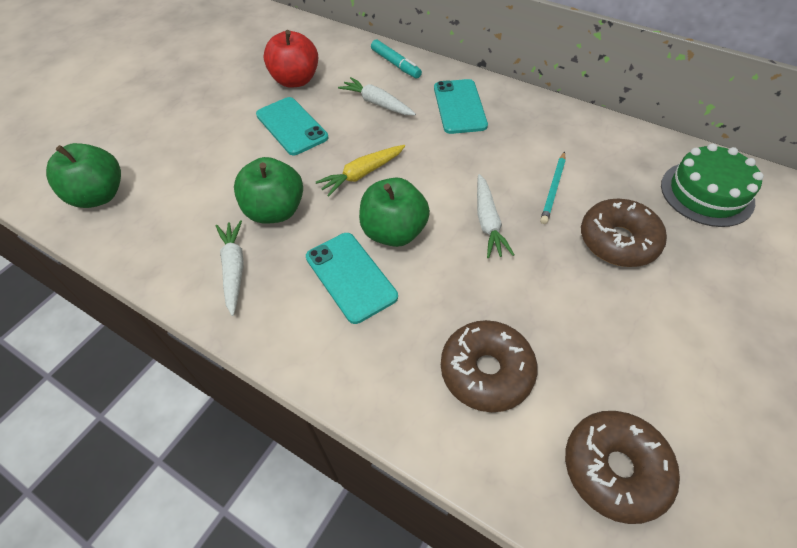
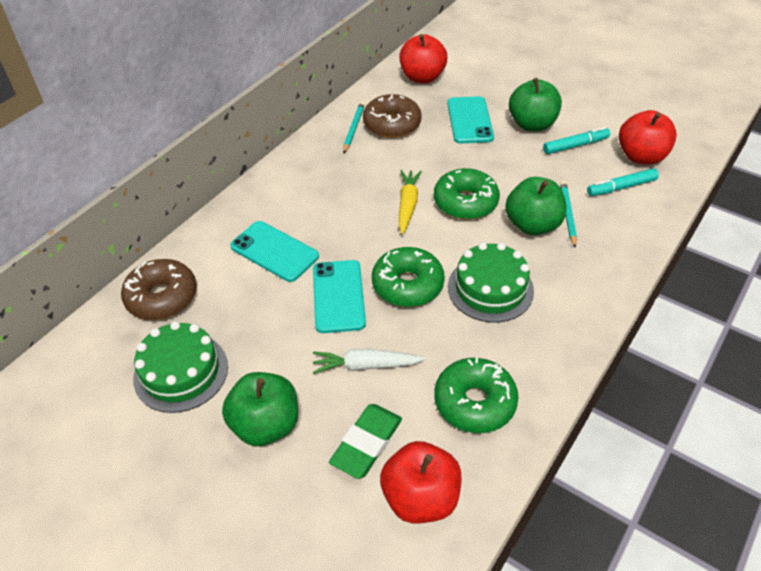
brown donut: 3 -> 2
green cake: 1 -> 2
green donut: 0 -> 3
green eraser: 0 -> 1
red apple: 1 -> 3
turquoise marker: 1 -> 2
turquoise pencil: 1 -> 2
white carrot: 3 -> 1

